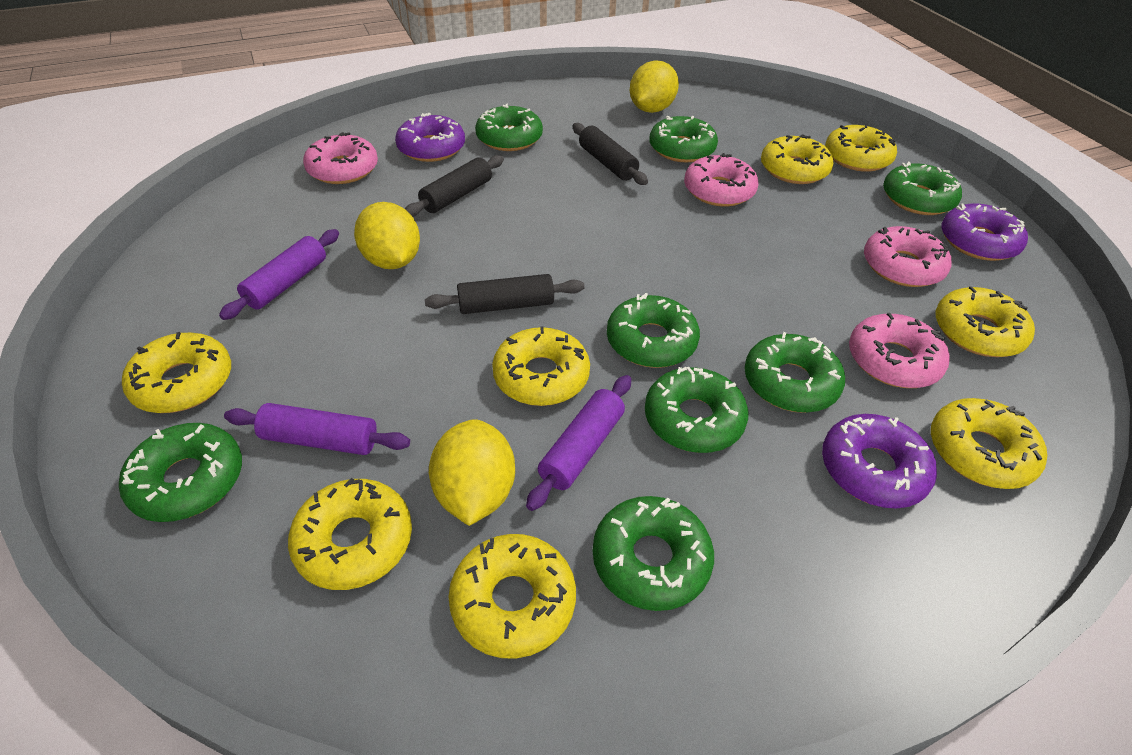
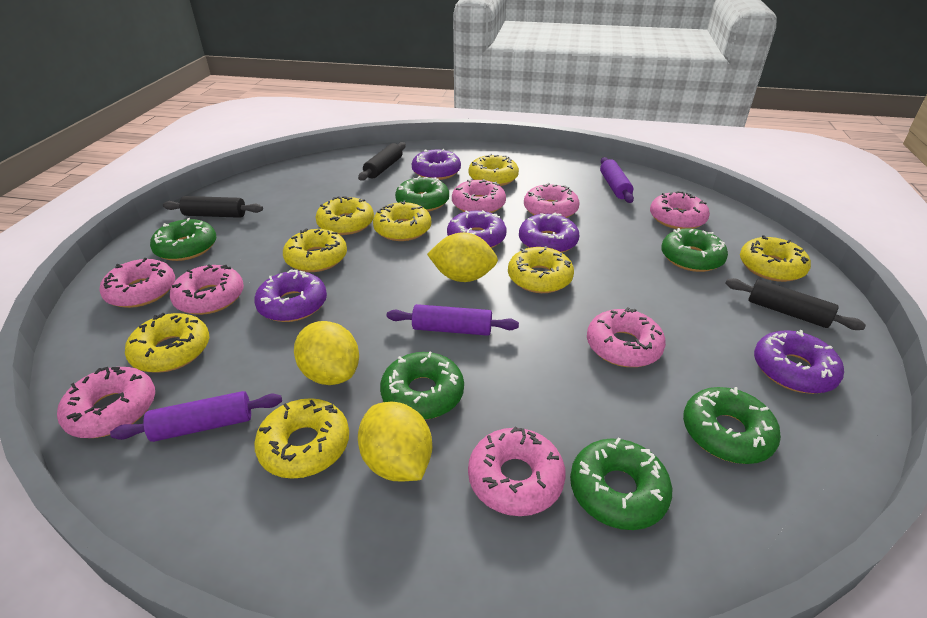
green donut: 8 -> 6
pink donut: 4 -> 8
purple donut: 3 -> 5

